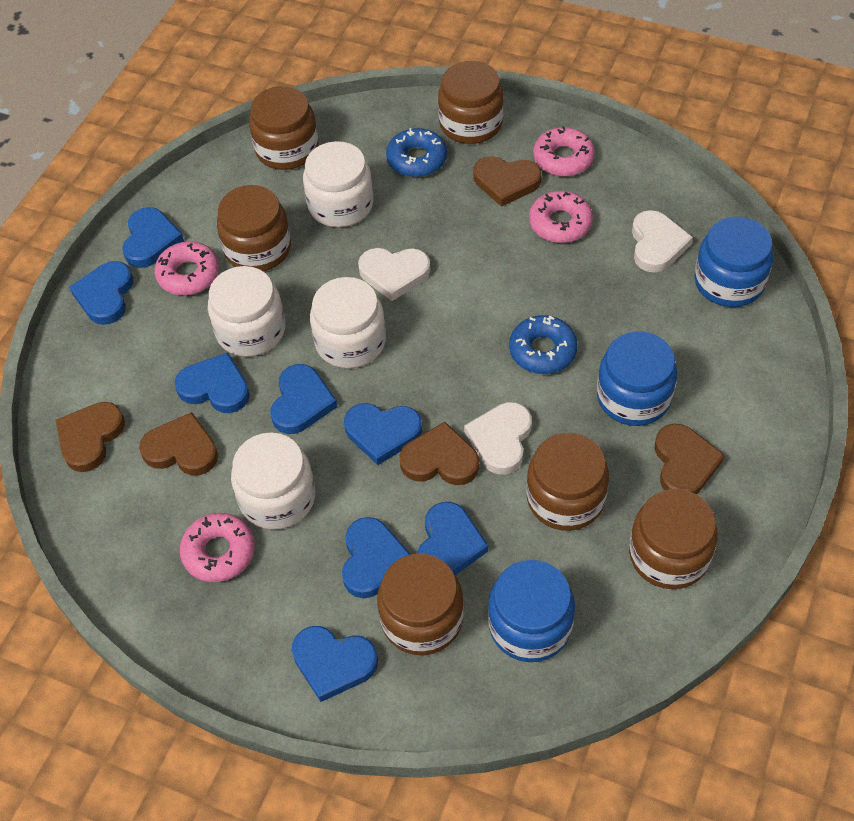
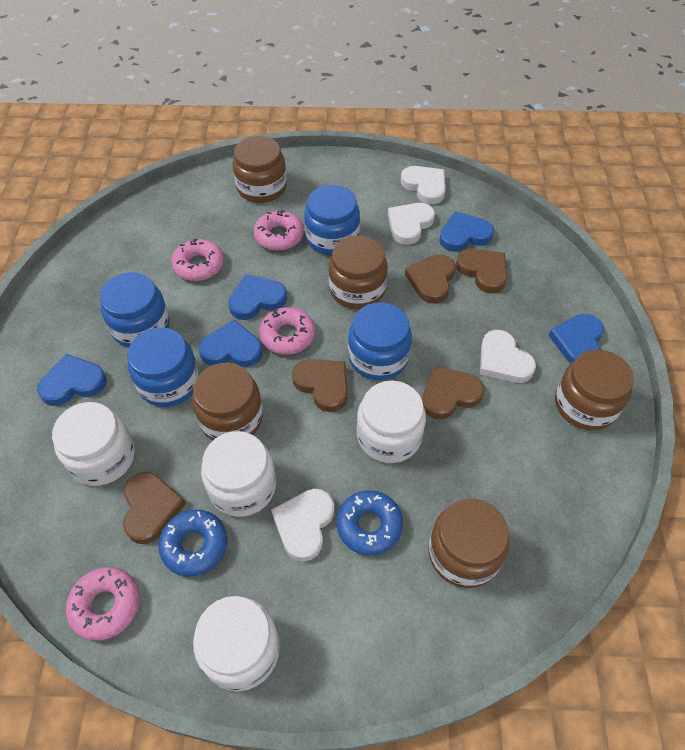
blue heart: 8 -> 5
blue jar: 3 -> 4
brown jar: 6 -> 5
white heart: 3 -> 4

